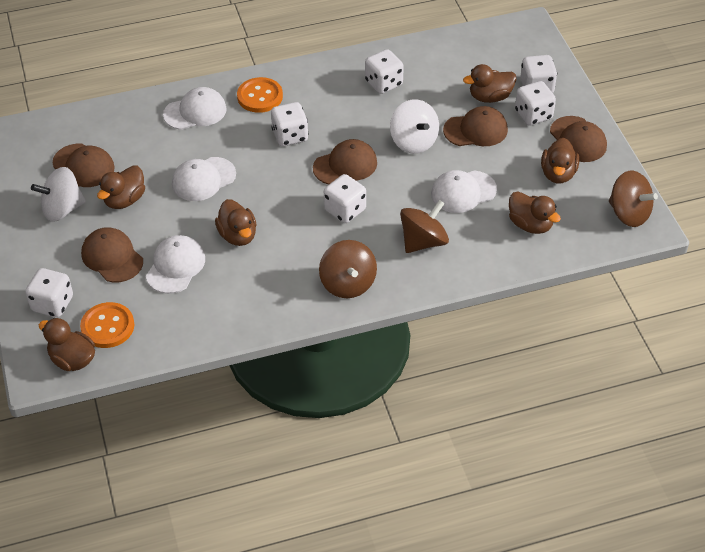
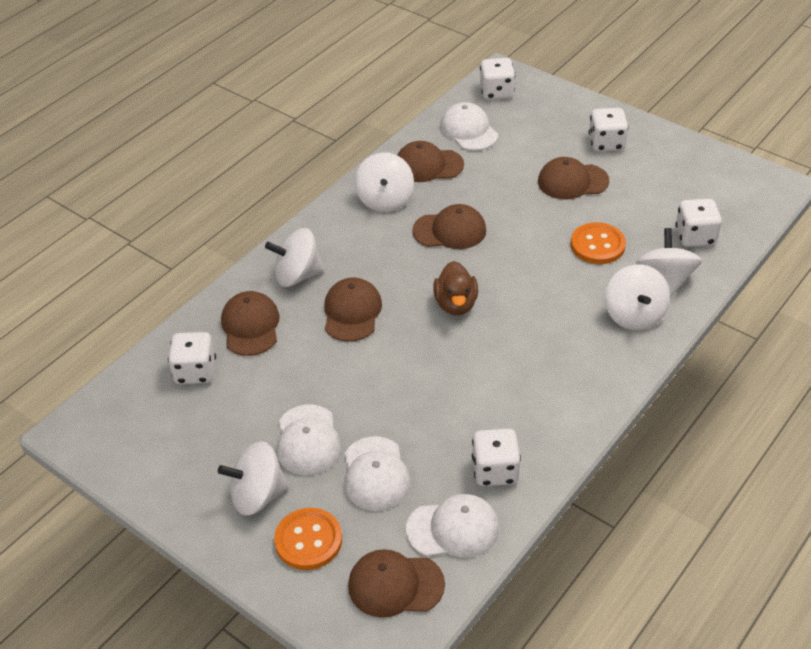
brown cap: 5 -> 6
brown duck: 6 -> 1
brown spinning top: 3 -> 0
white dice: 6 -> 5
white spinning top: 2 -> 5

